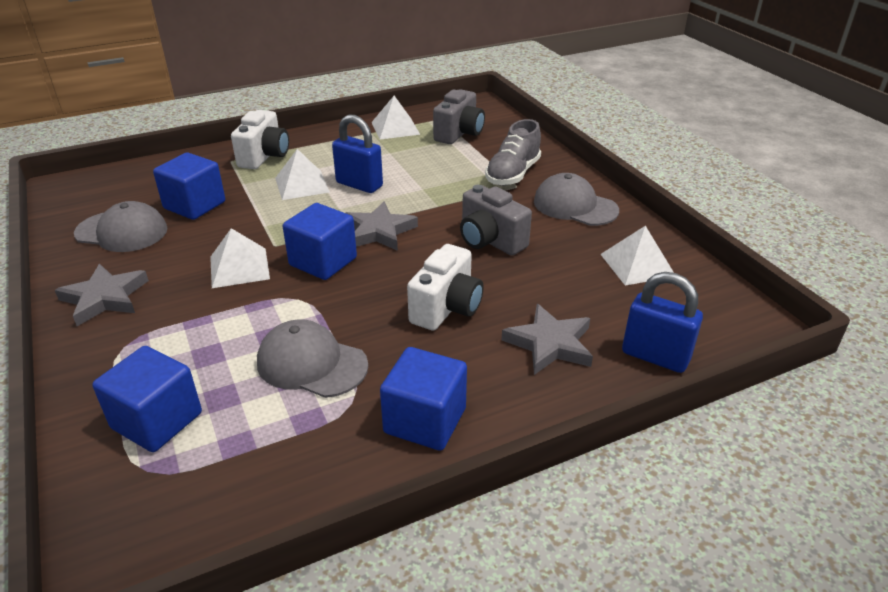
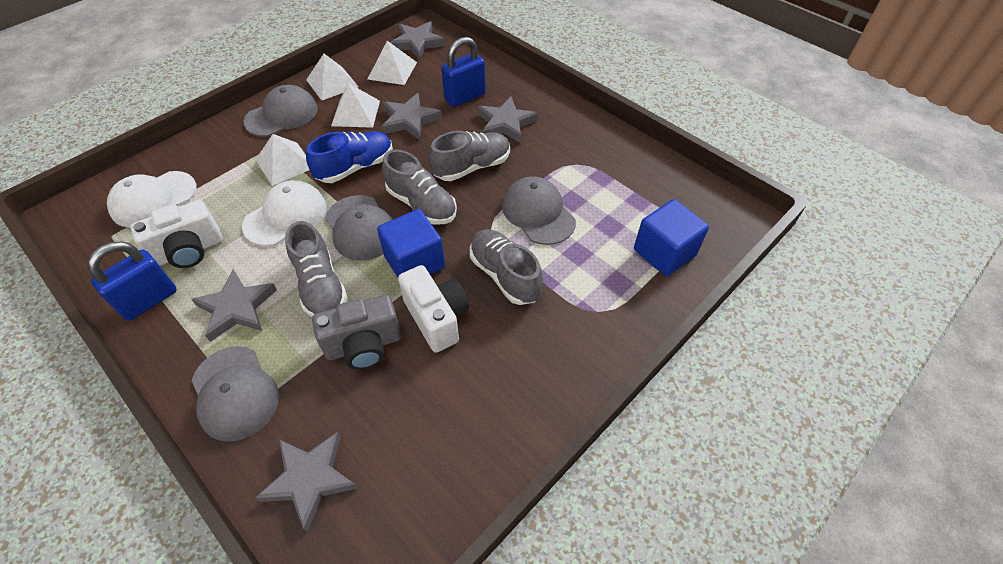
blue cube: 4 -> 2
blue shoe: 0 -> 1
grey camera: 2 -> 1
grey cap: 3 -> 4
grey shoe: 1 -> 4
grey star: 3 -> 5
white cap: 0 -> 2

